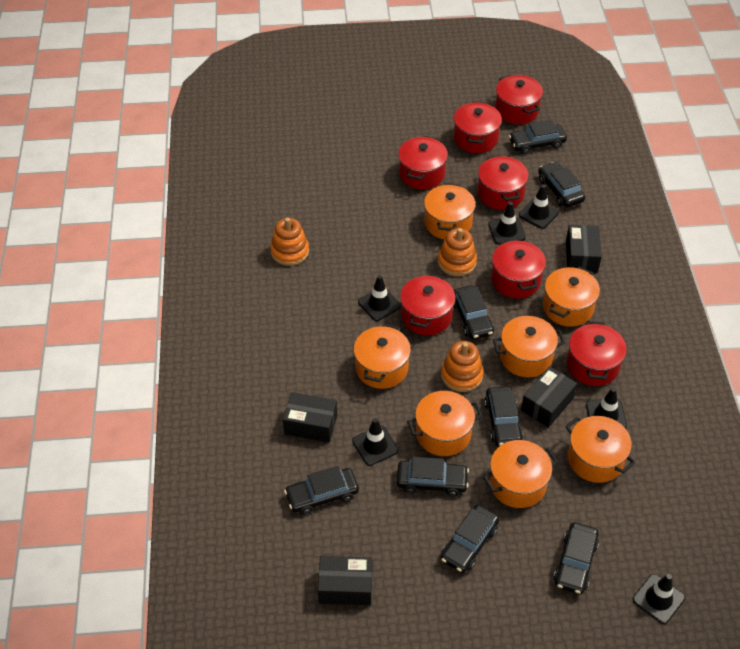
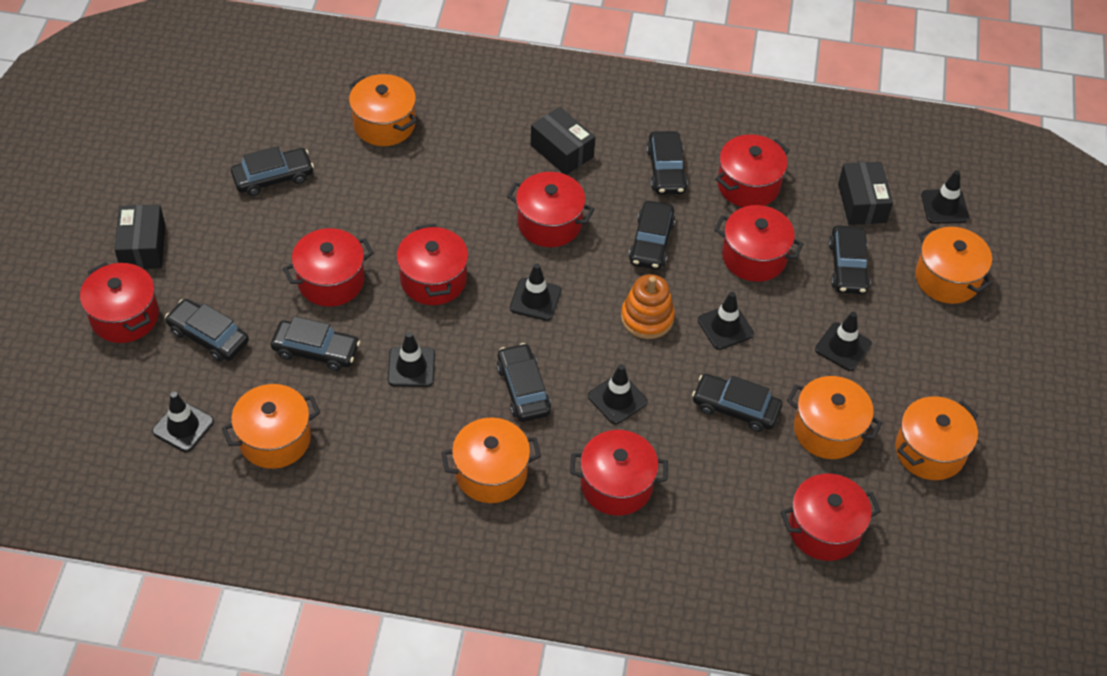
black box: 4 -> 3
black traffic cone: 6 -> 7
orange pot: 7 -> 6
orange stacking toy: 3 -> 1
red pot: 7 -> 8

